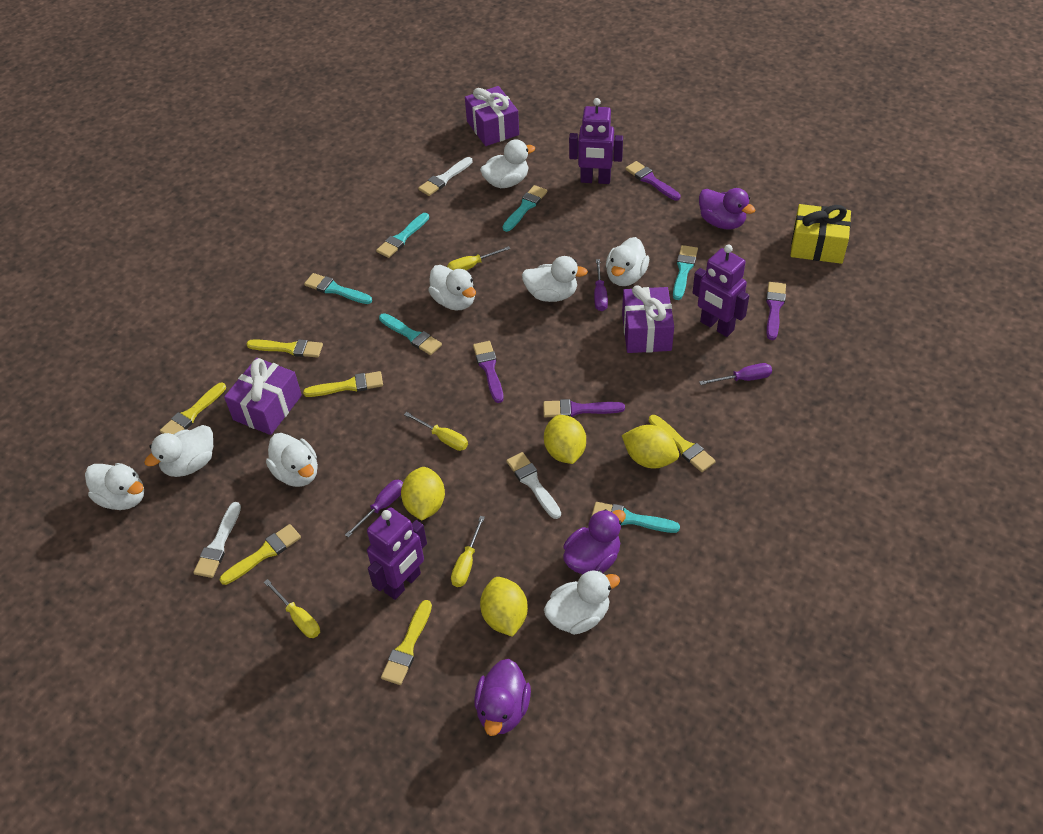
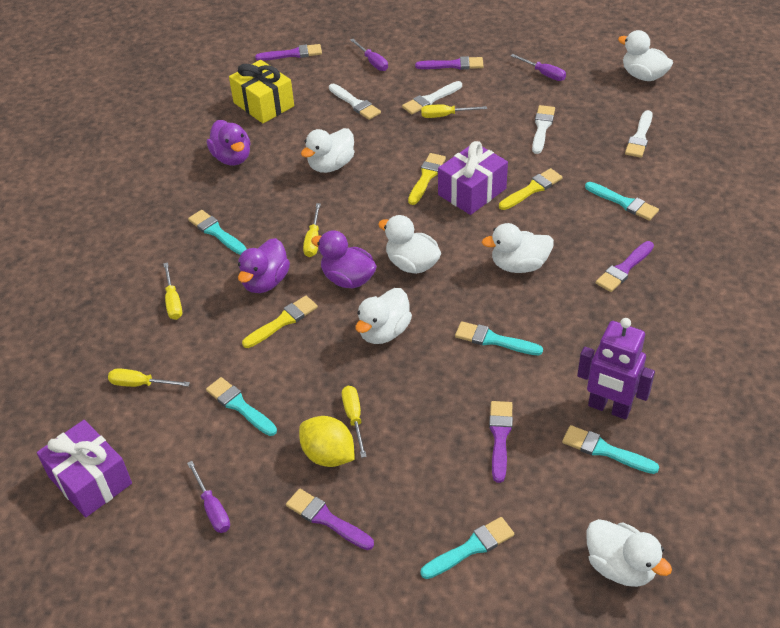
purple brush: 4 -> 5
purple gift: 3 -> 2
purple robot: 3 -> 1
white brush: 3 -> 4
white duck: 8 -> 6
yellow brush: 6 -> 3
yellow lemon: 4 -> 1
yellow screwdriver: 4 -> 5

